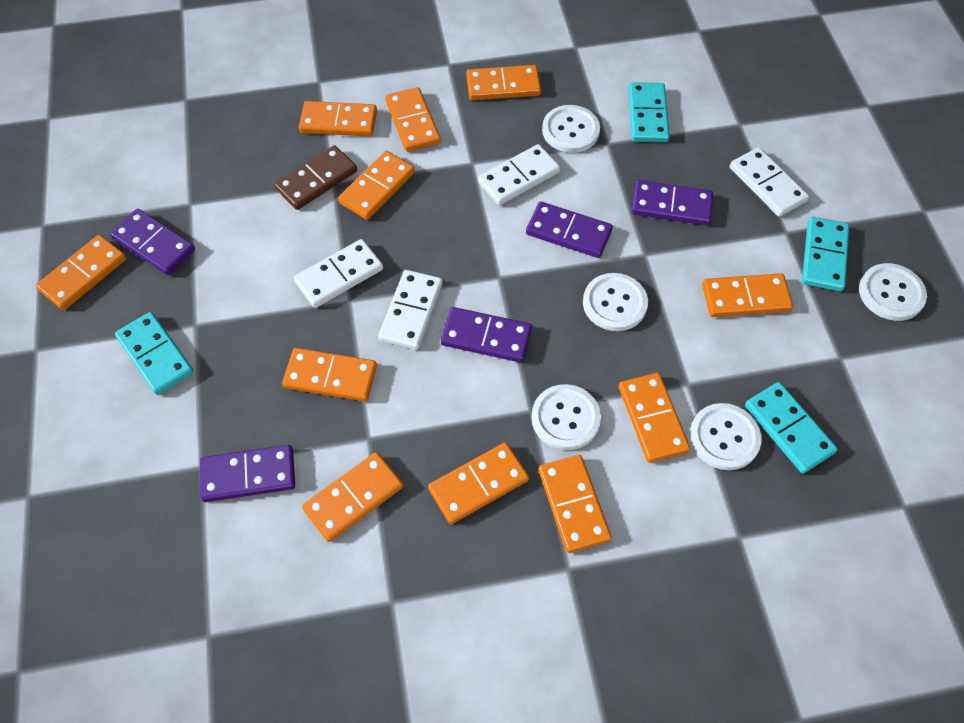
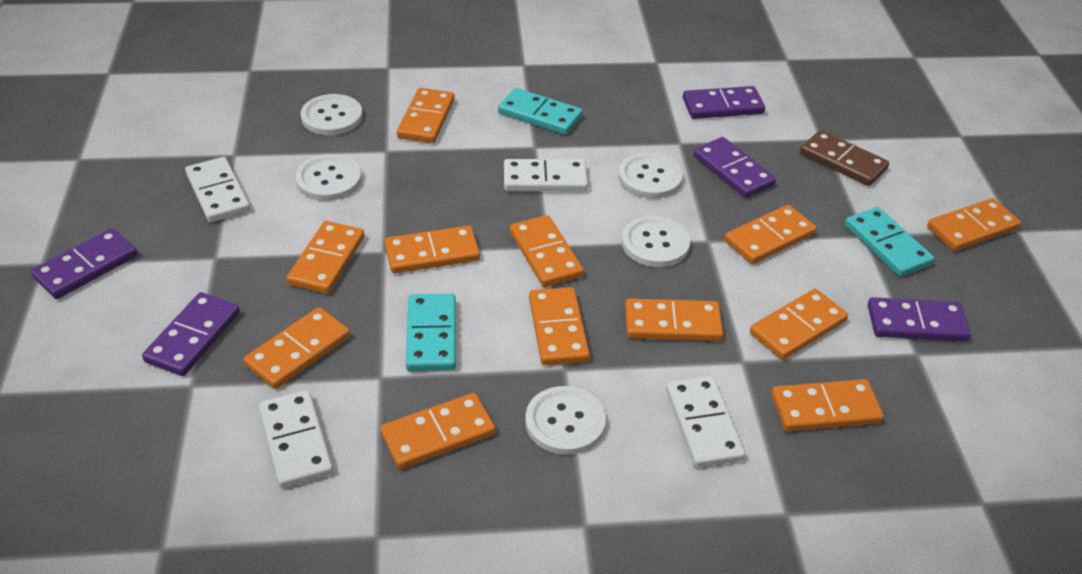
orange domino: 11 -> 12
turquoise domino: 4 -> 3

